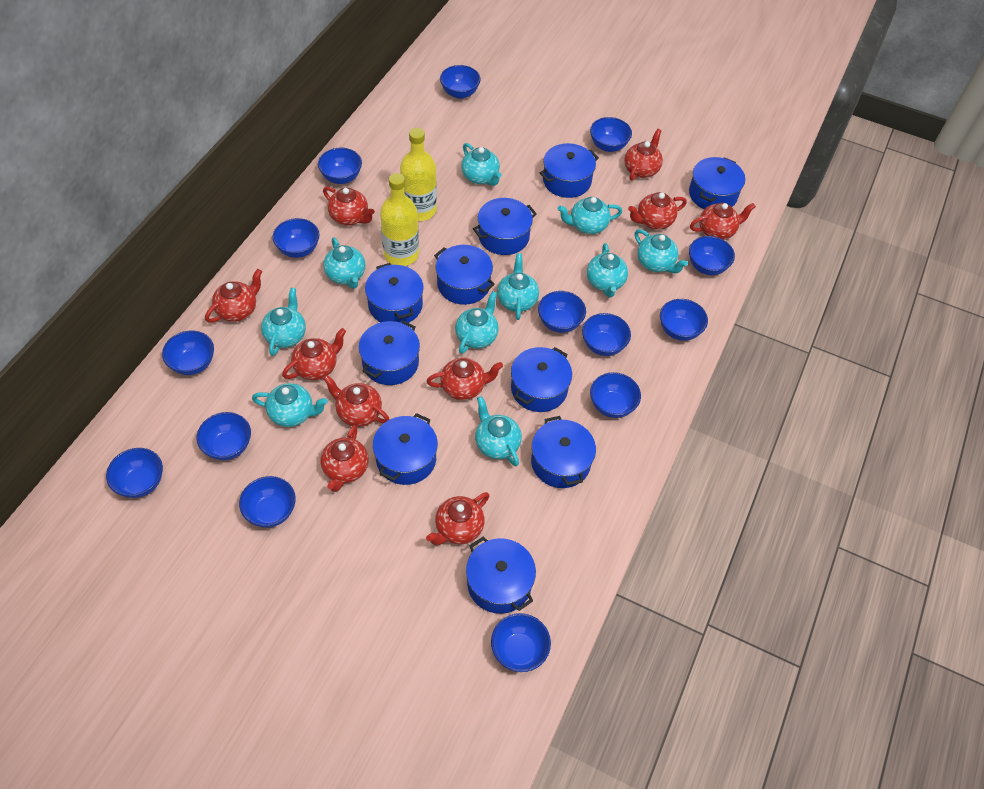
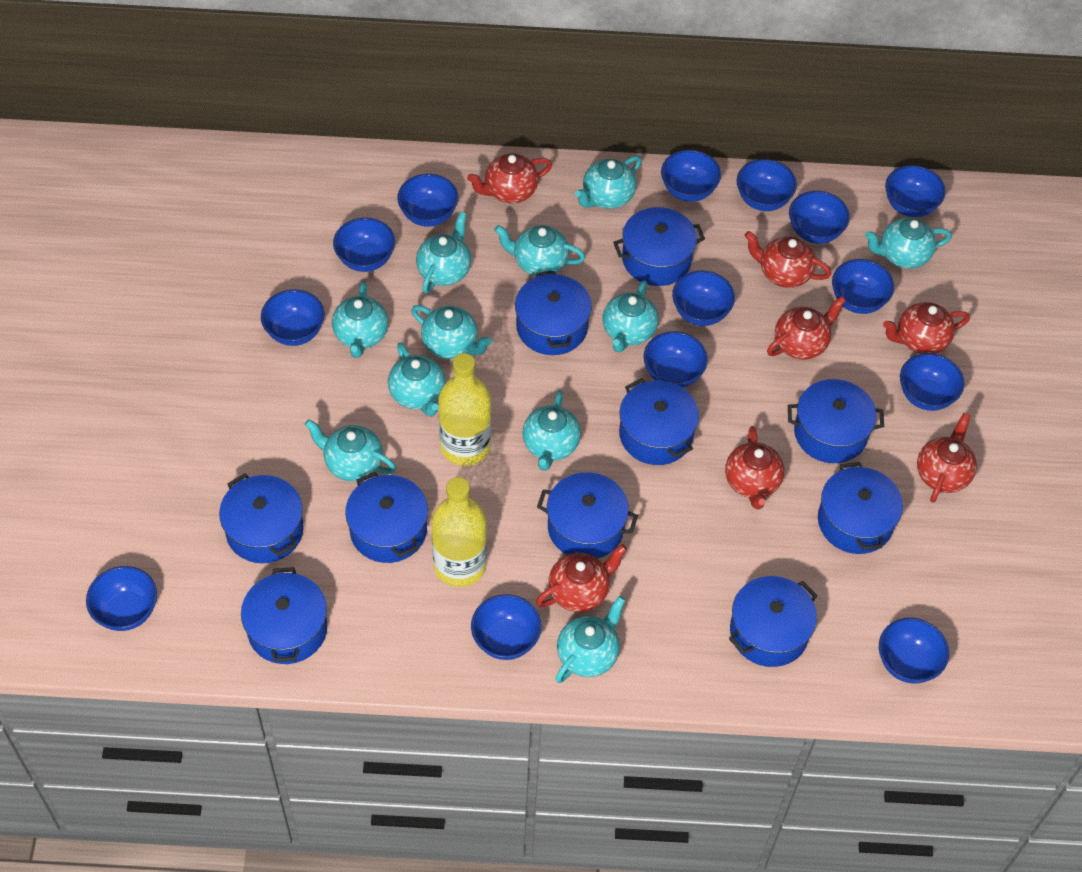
red teapot: 10 -> 7
turquoise teapot: 10 -> 11

